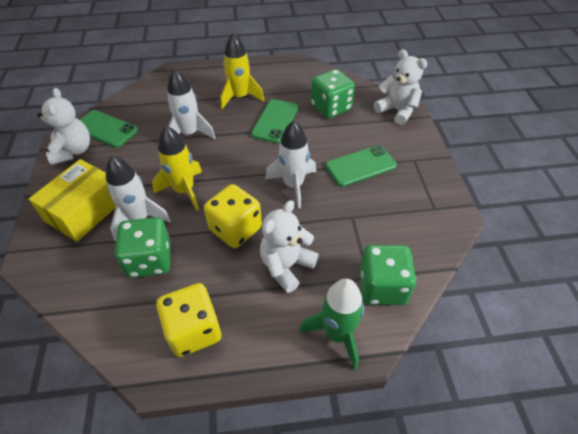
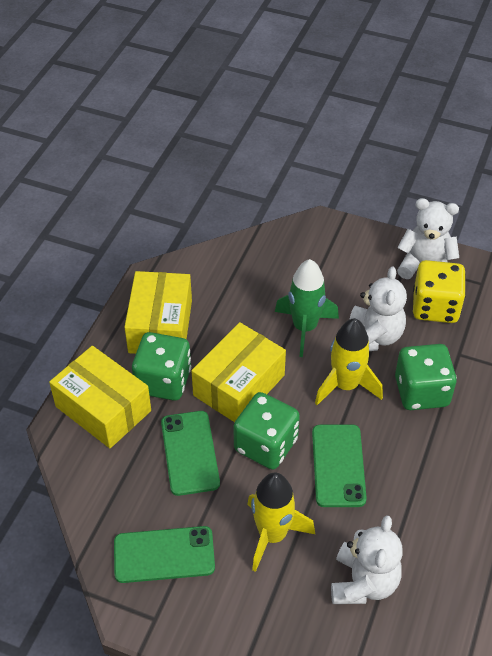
white rocket: 3 -> 0
yellow box: 1 -> 3
yellow dice: 2 -> 1

